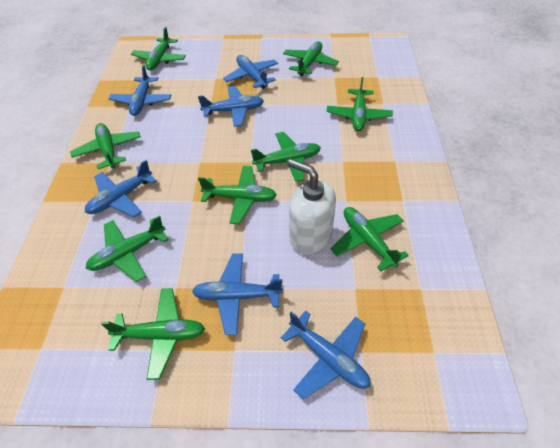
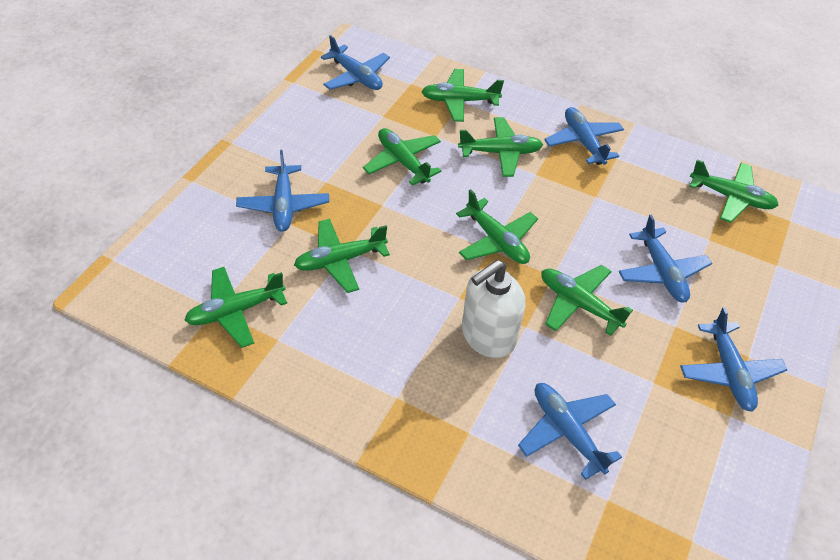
green plane: 9 -> 8

